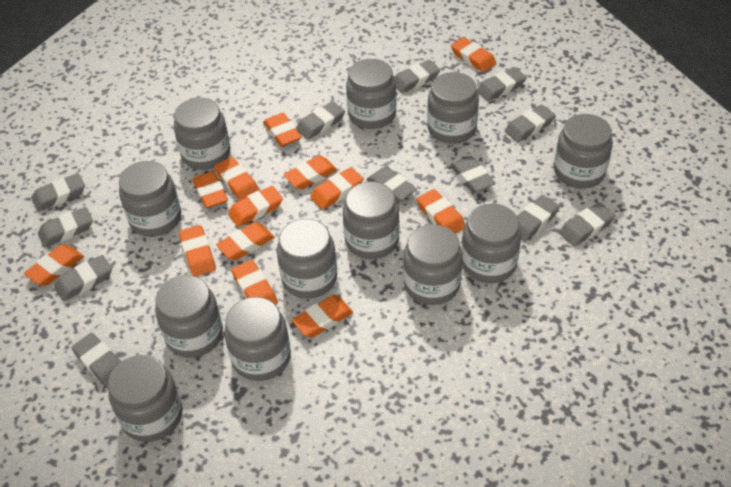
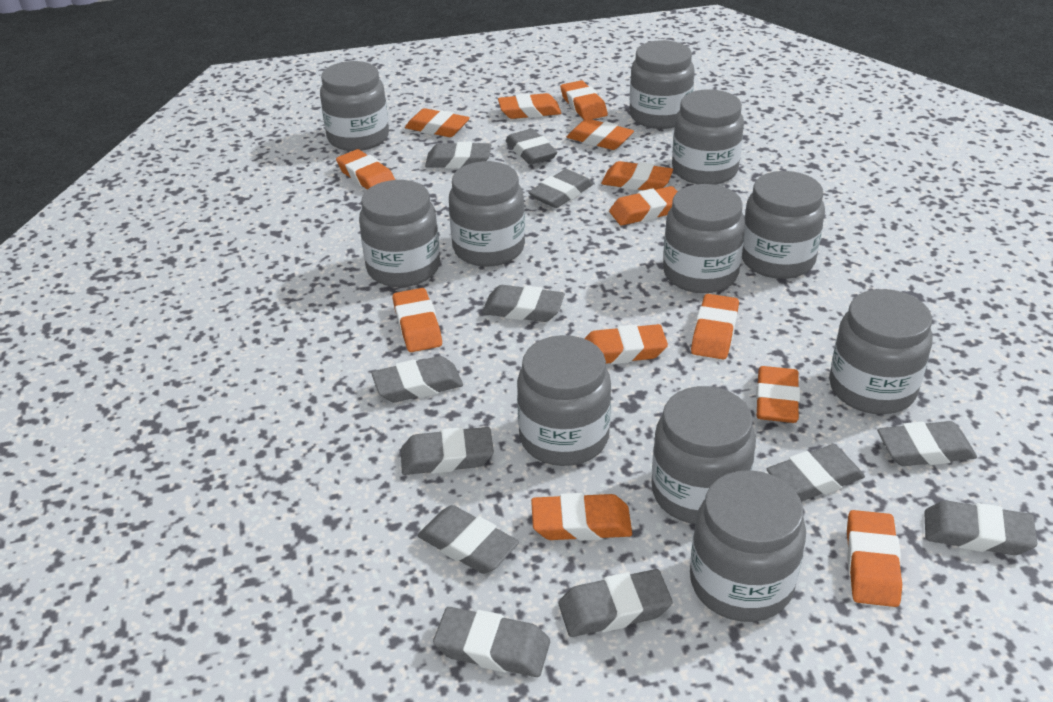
grey jar: 12 -> 11

